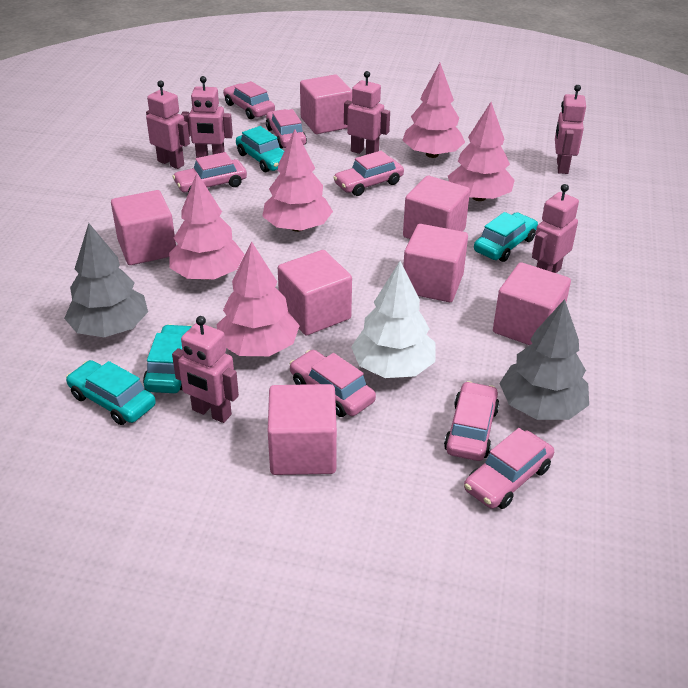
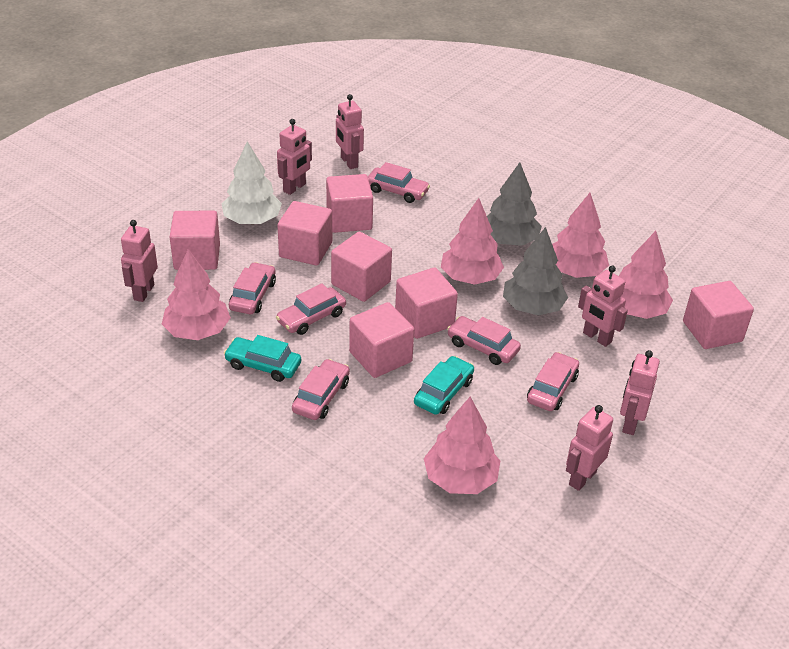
pink car: 7 -> 6
turquoise car: 4 -> 2

